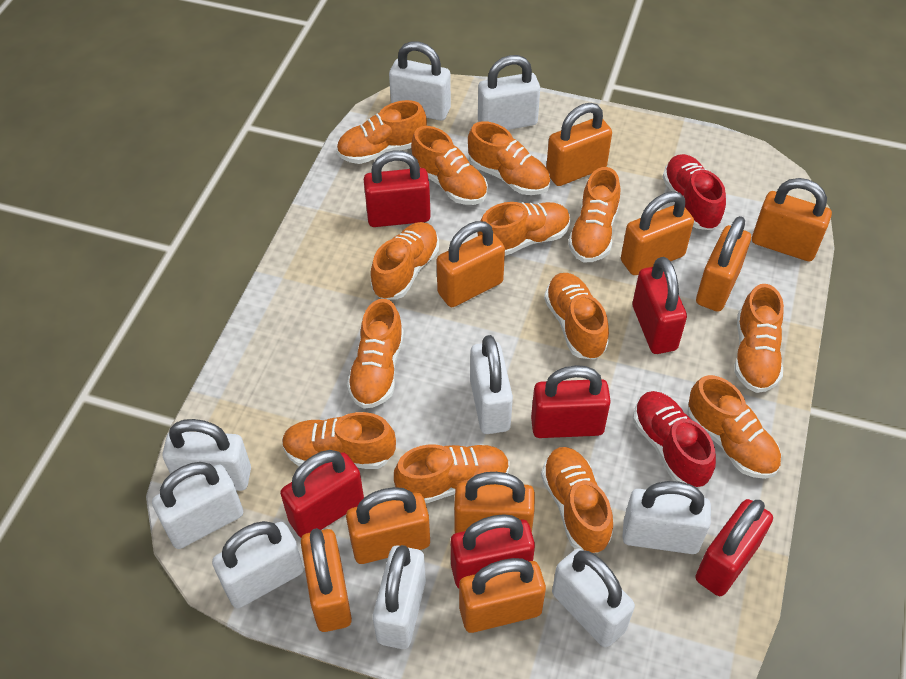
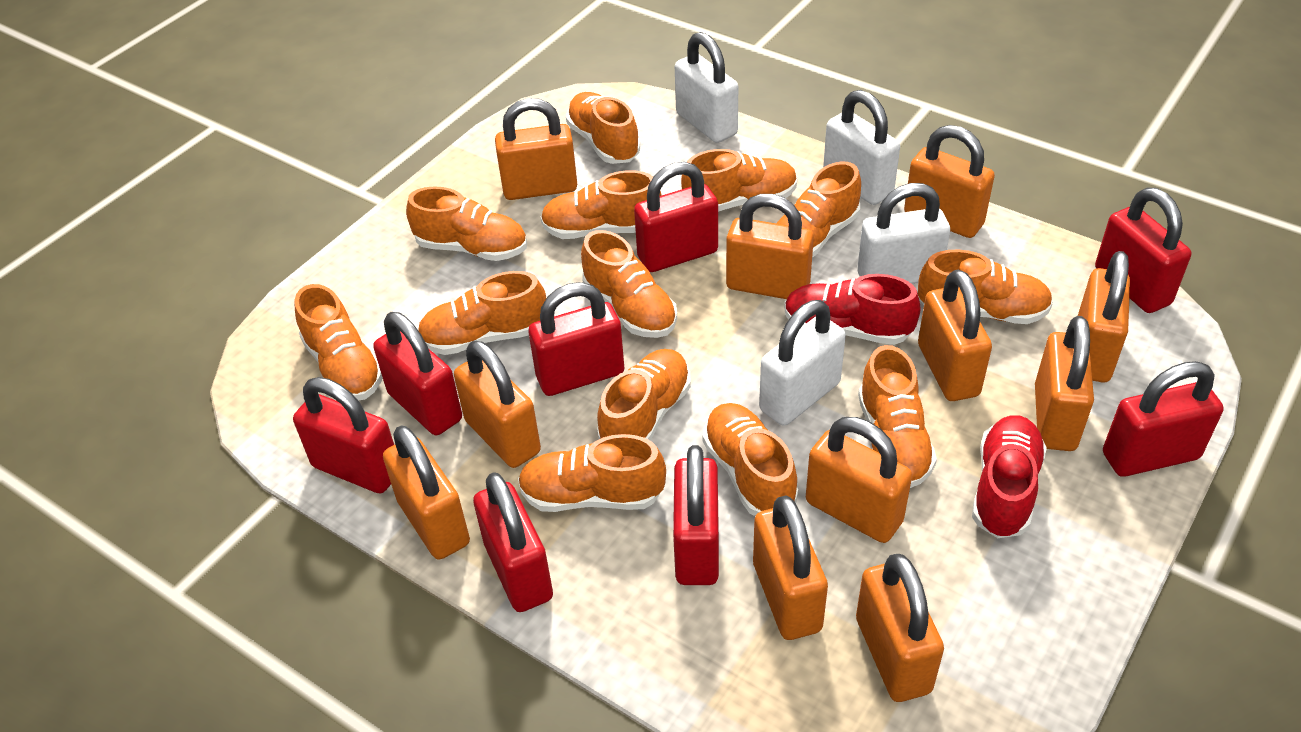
orange padlock: 9 -> 11
red padlock: 6 -> 8
white padlock: 9 -> 4

